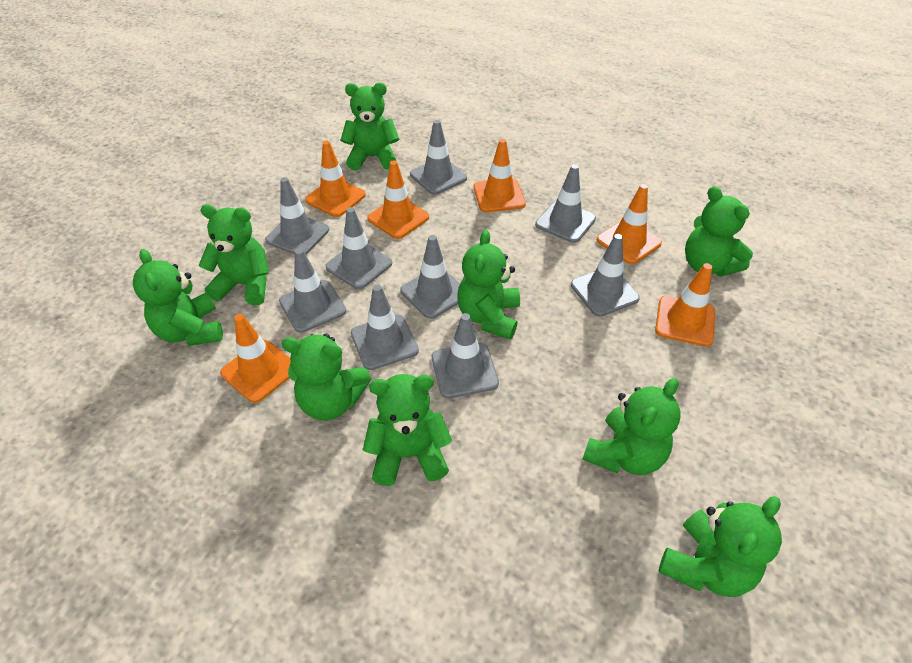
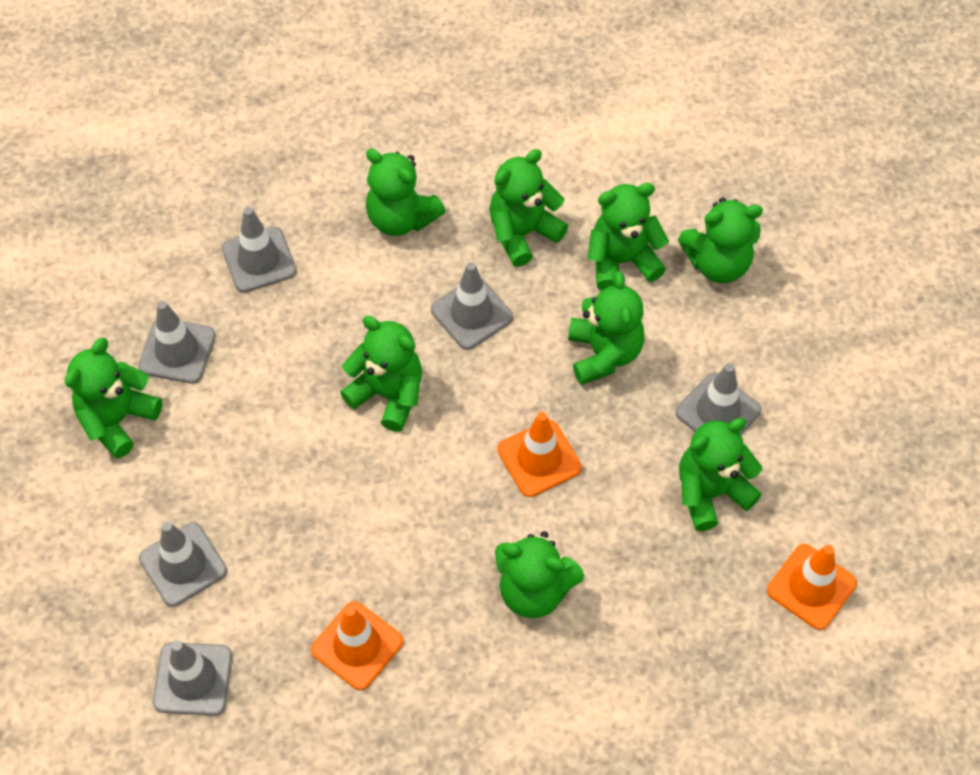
grey traffic cone: 9 -> 6
orange traffic cone: 6 -> 3

